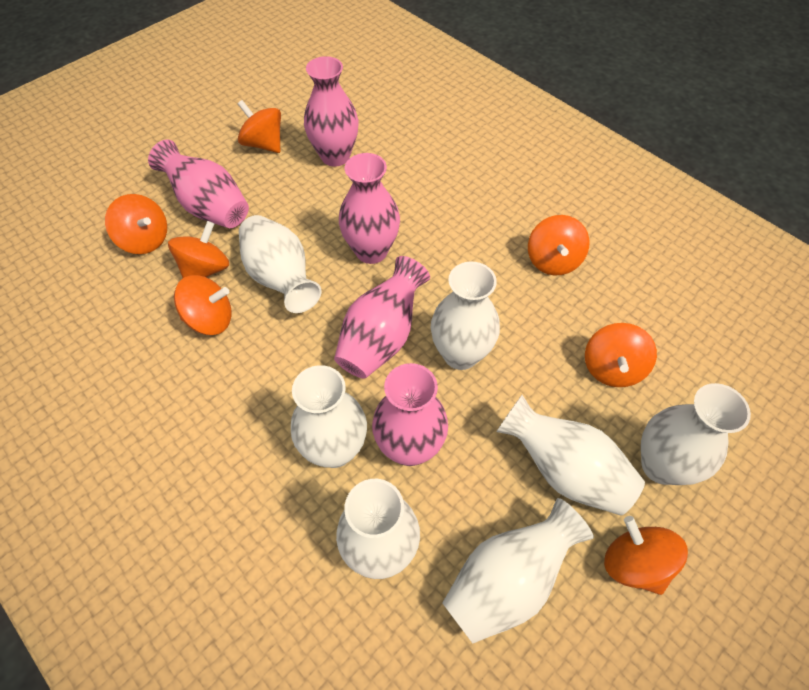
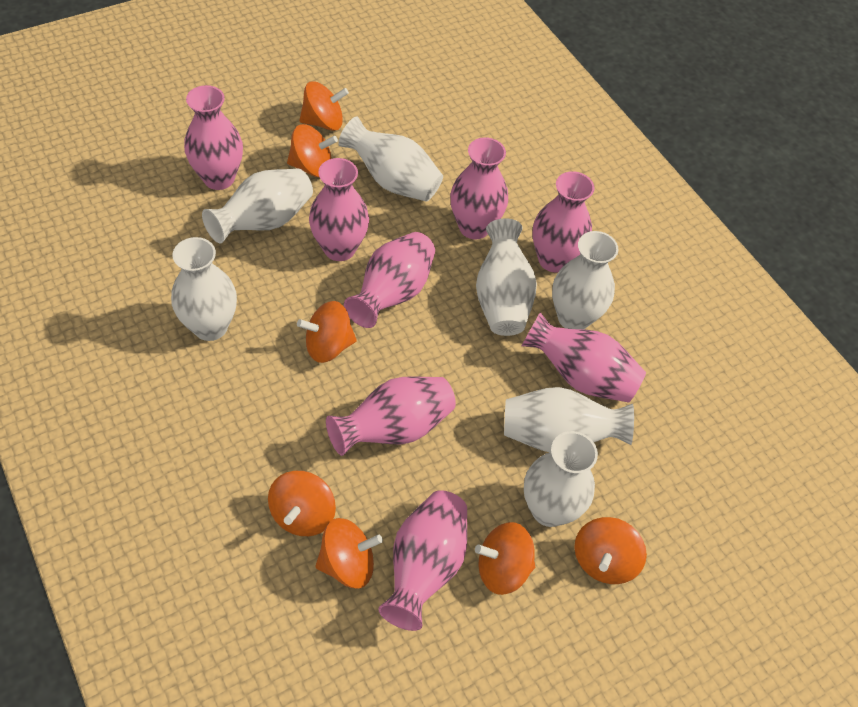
pink vase: 5 -> 8

